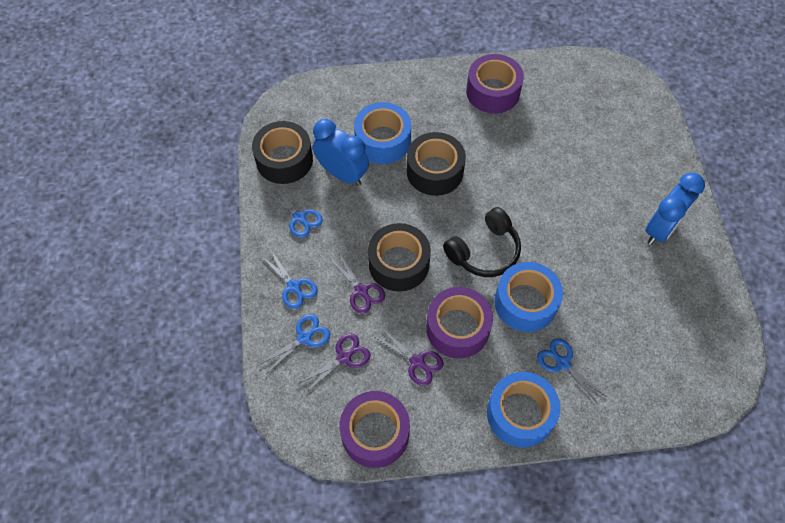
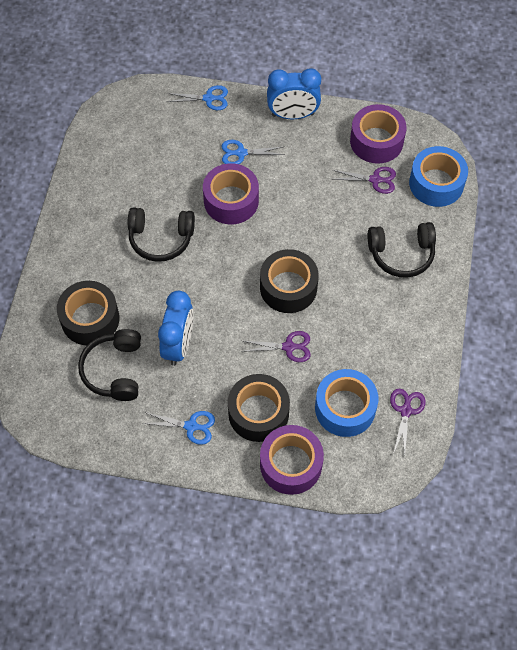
black headphones: 1 -> 3
blue scissors: 4 -> 3
blue tape: 3 -> 2

